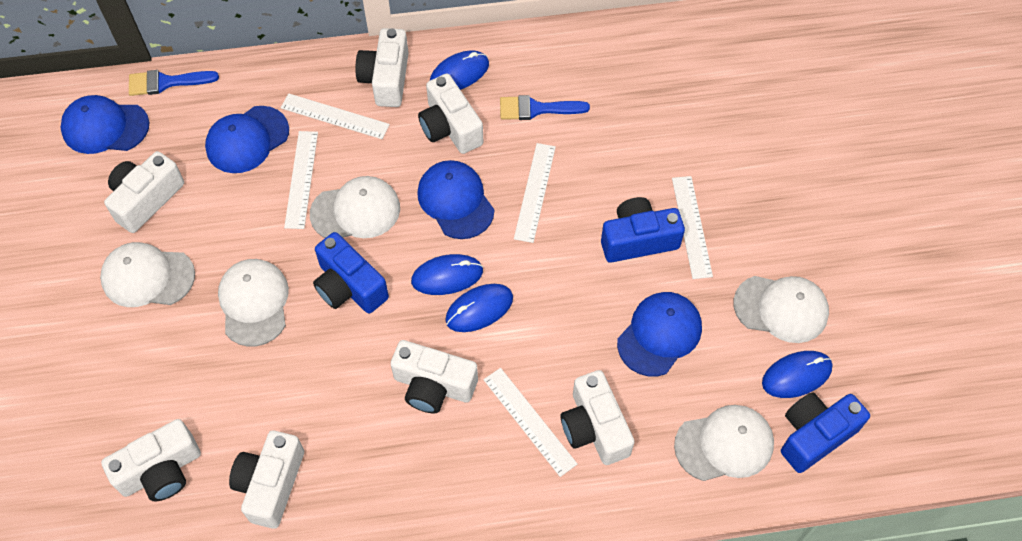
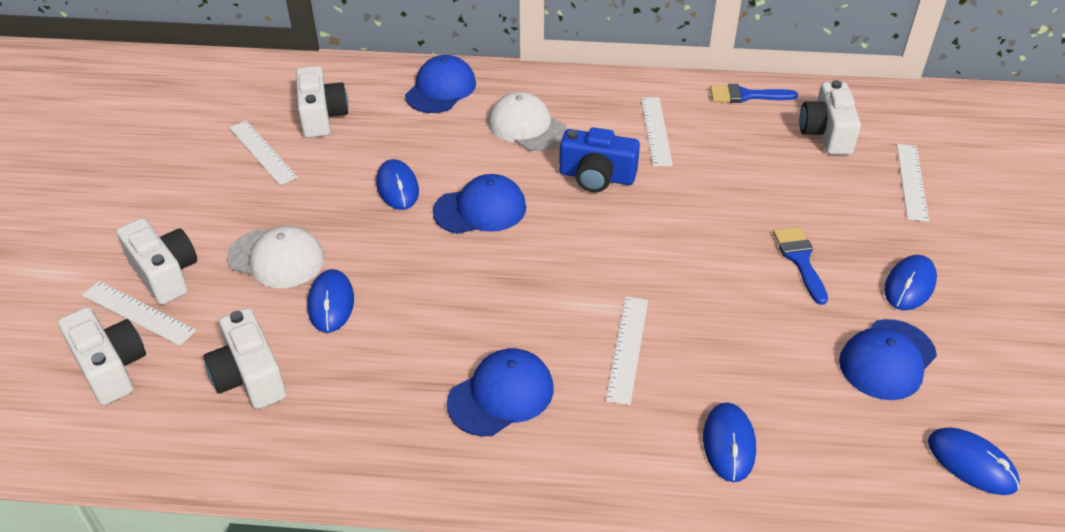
blue camera: 3 -> 1
blue mouse: 4 -> 5
white camera: 7 -> 5
white cap: 5 -> 2

